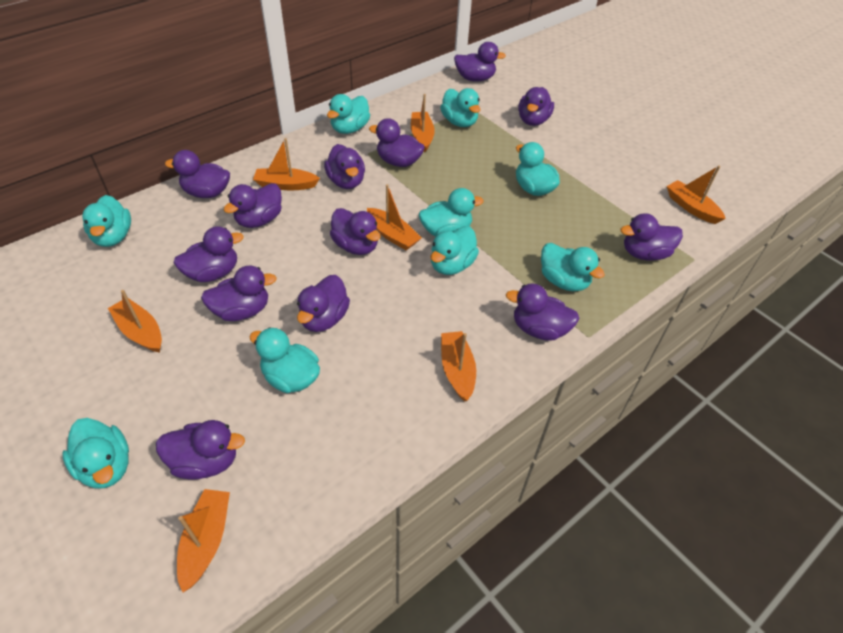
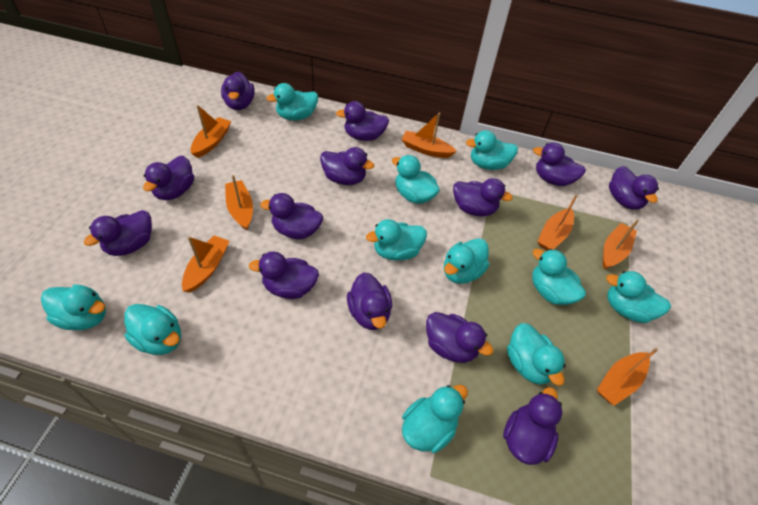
turquoise duck: 9 -> 11

